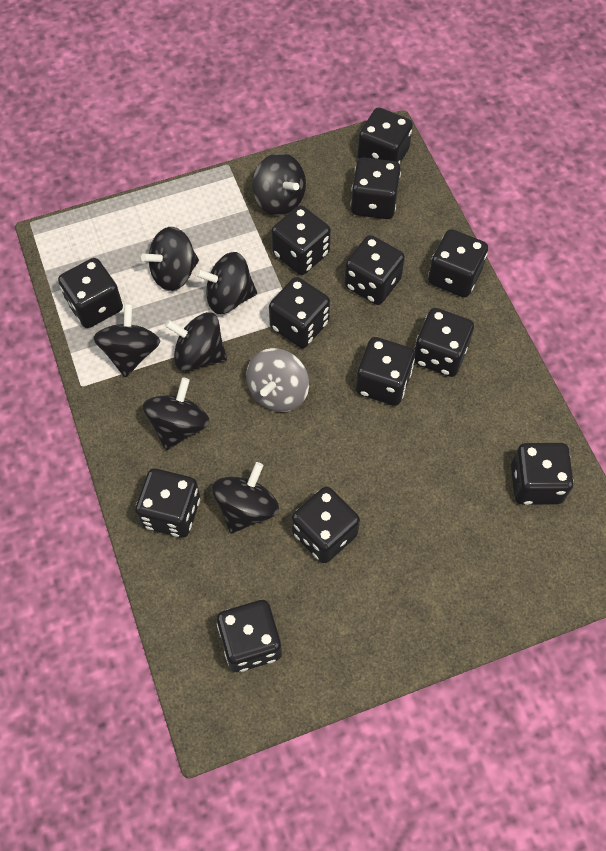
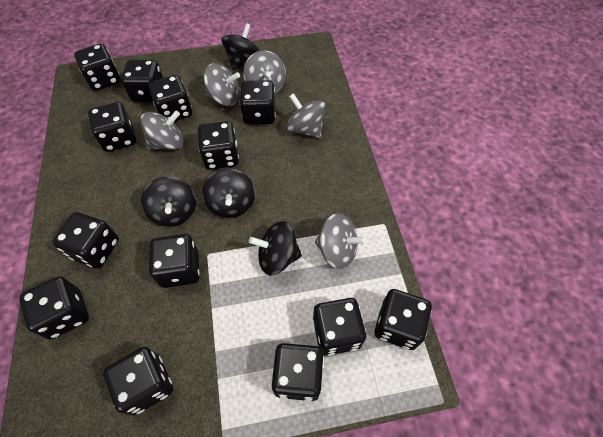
black spinning top: 7 -> 4
grey spinning top: 1 -> 5

